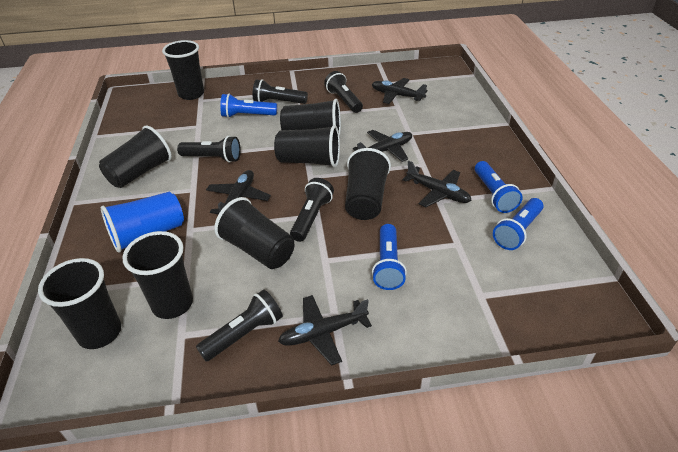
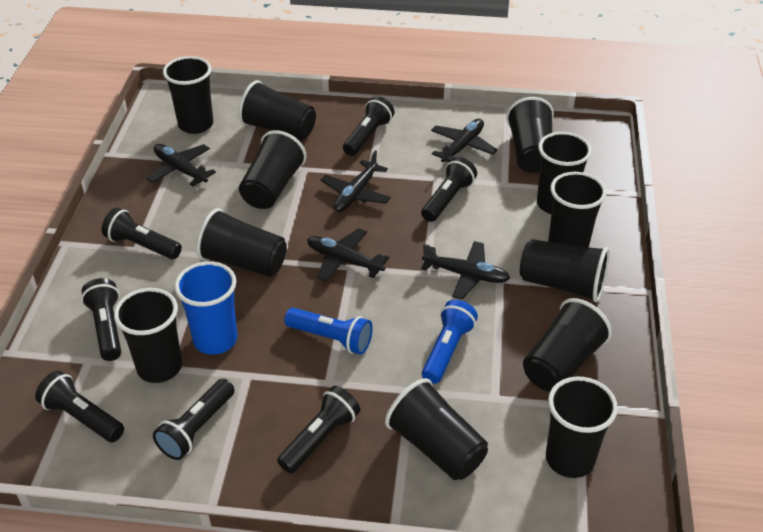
black cup: 8 -> 12
black flashlight: 5 -> 7
blue flashlight: 4 -> 2

